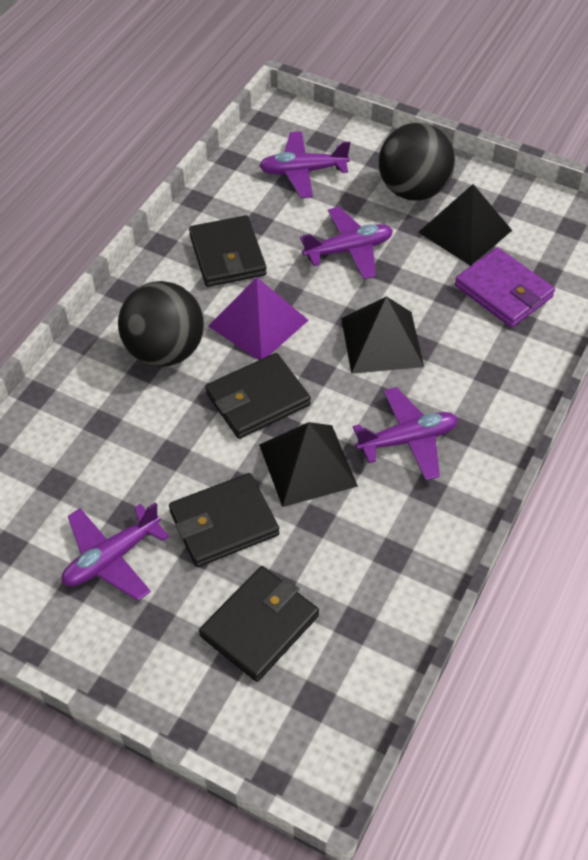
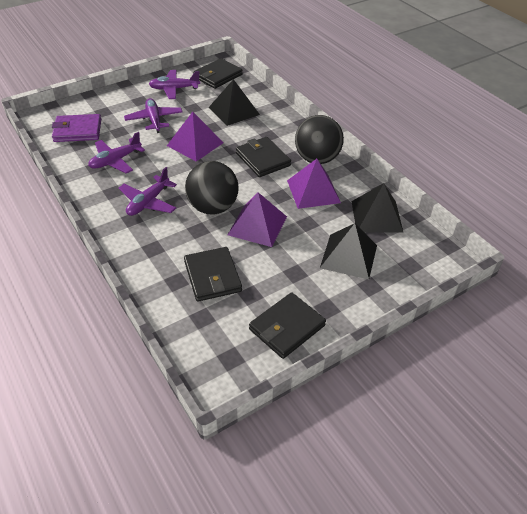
purple pyramid: 1 -> 3

